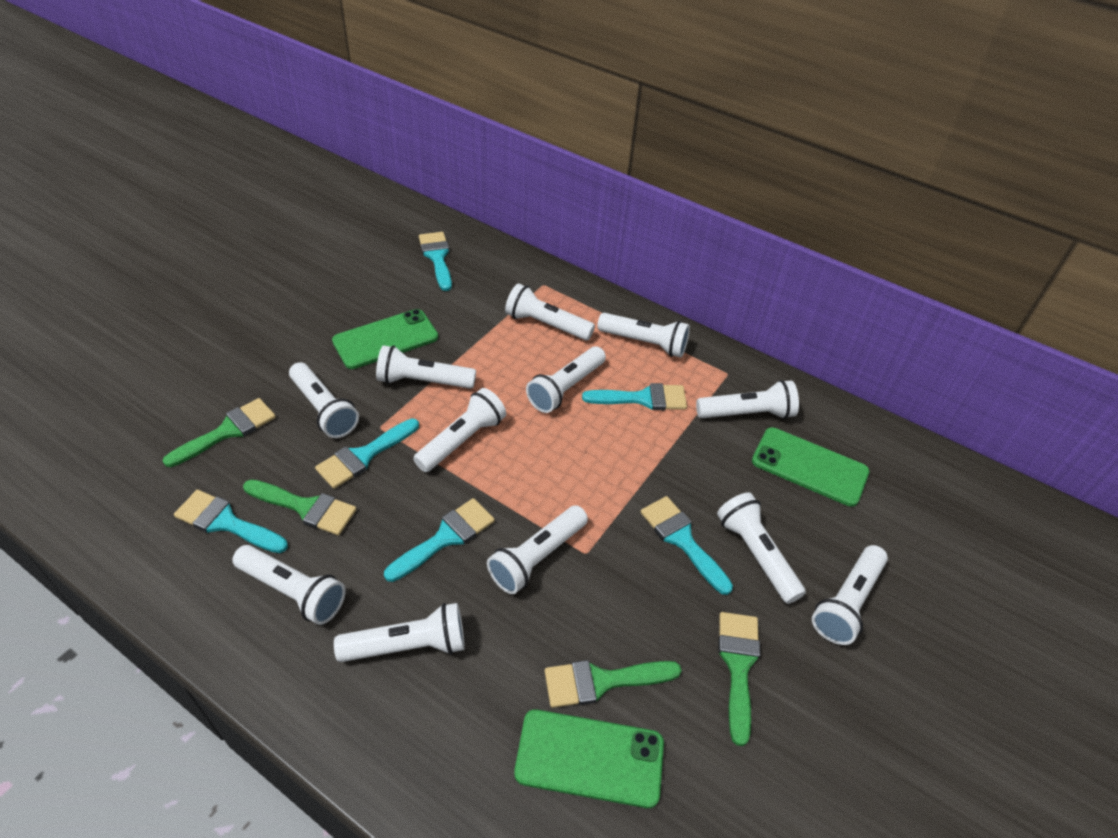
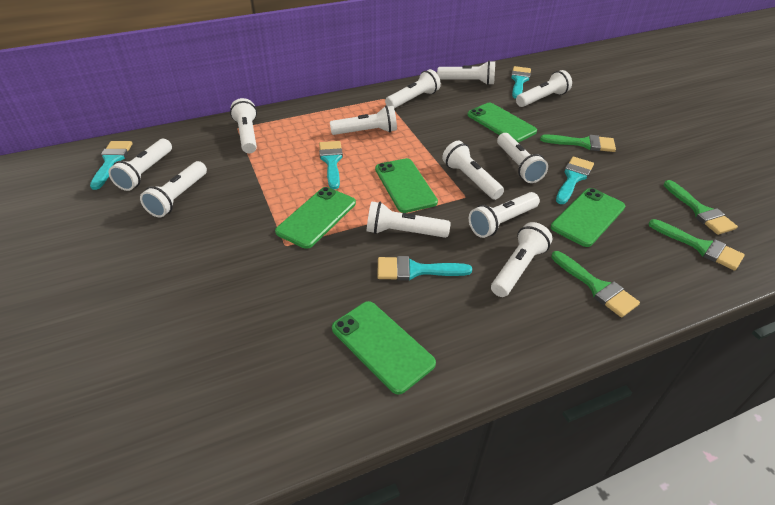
green phone: 3 -> 5
turquoise brush: 6 -> 5

